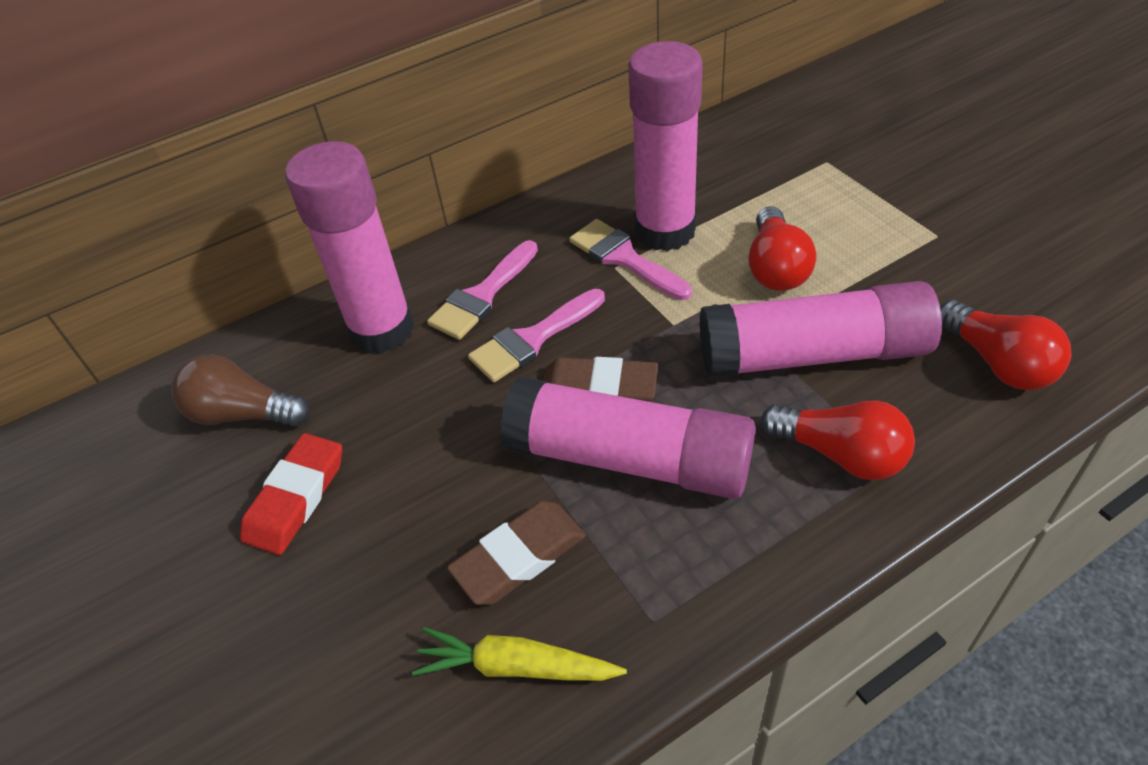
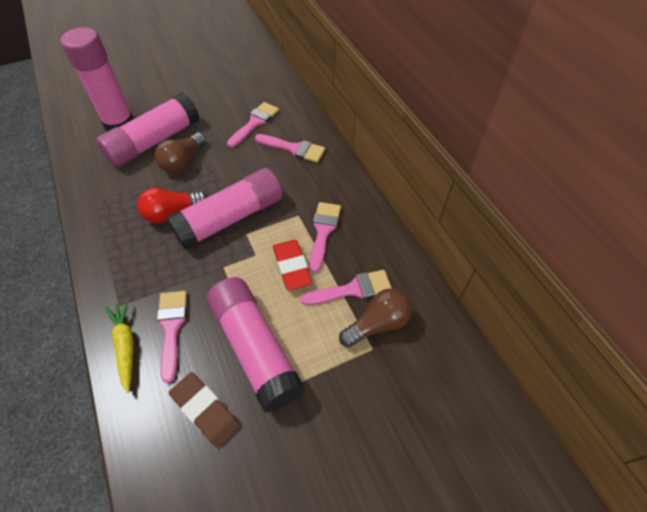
brown eraser: 2 -> 1
brown light bulb: 1 -> 2
pink brush: 3 -> 5
red light bulb: 3 -> 1

